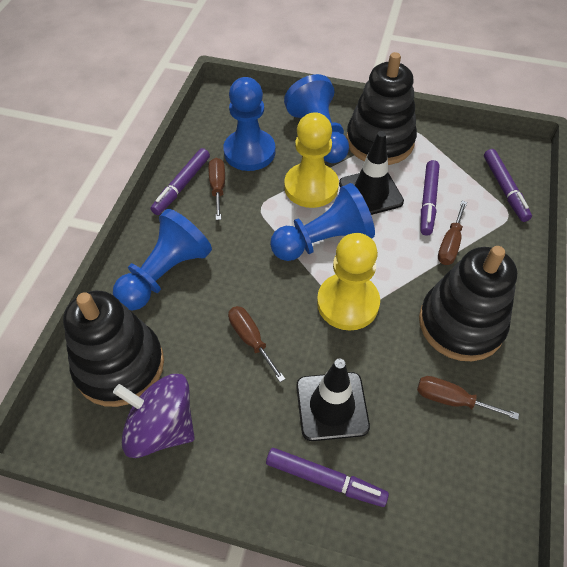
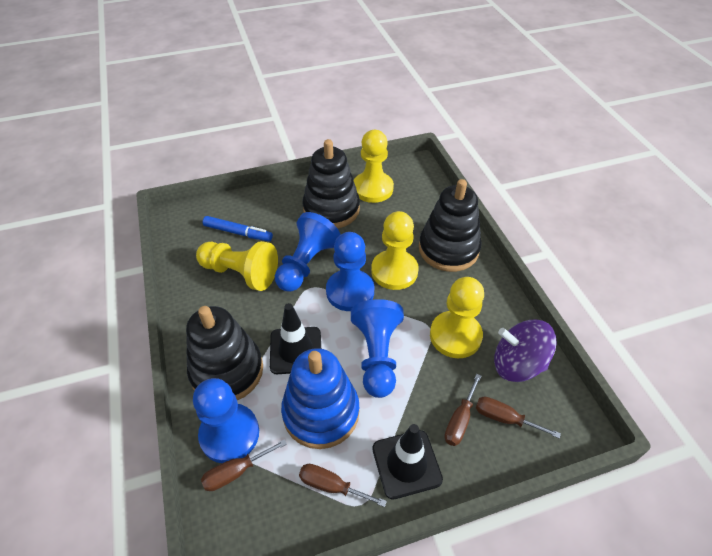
blue marker: 0 -> 1
blue stacking toy: 0 -> 1
purple marker: 4 -> 0
yellow pawn: 2 -> 4

